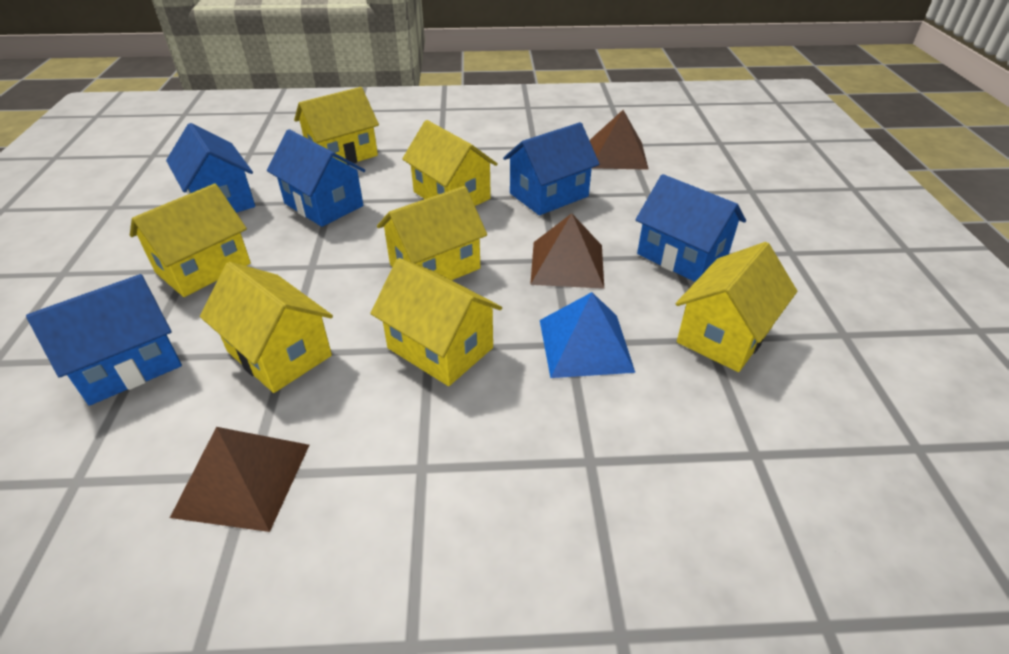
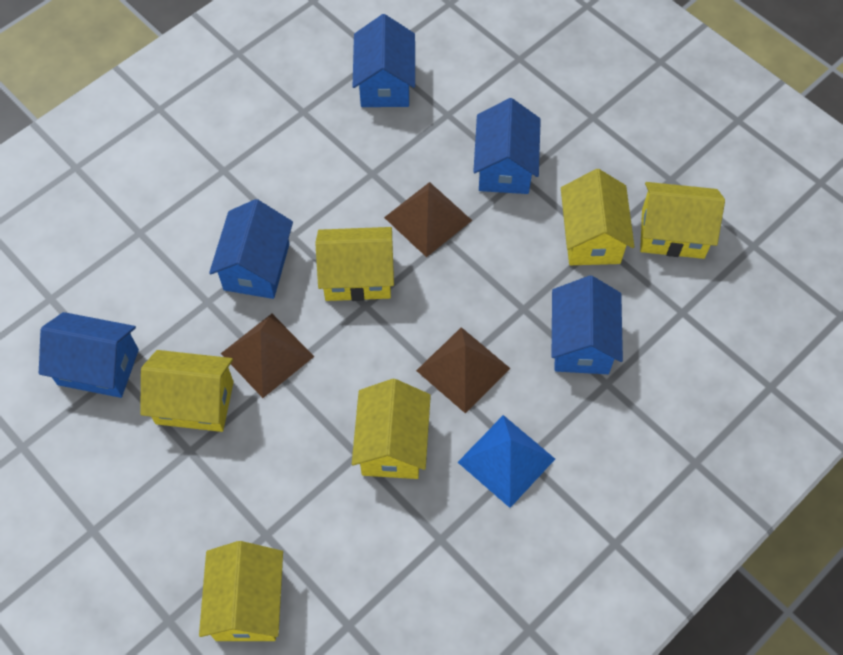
yellow house: 7 -> 6

